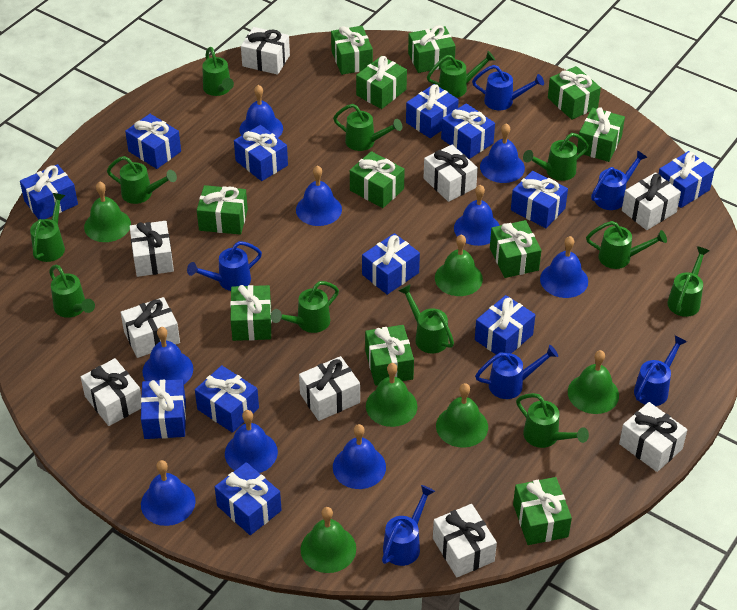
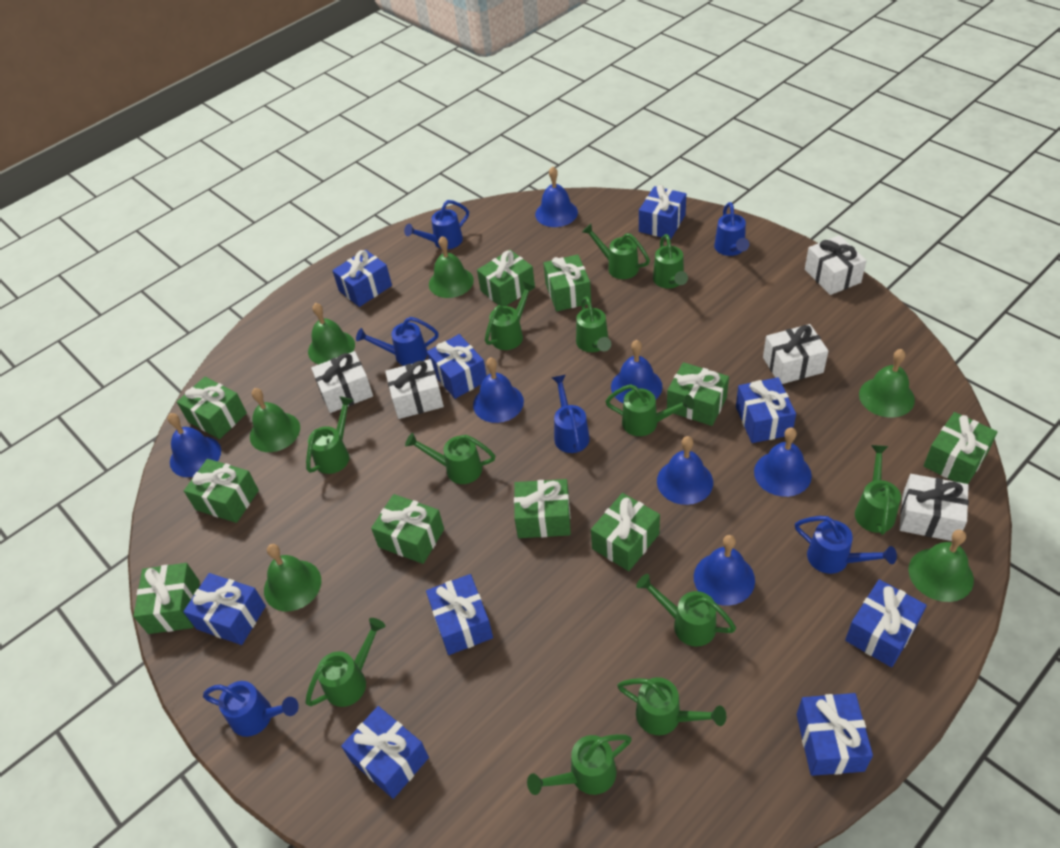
blue bell: 9 -> 7
blue gift: 12 -> 9
green gift: 11 -> 10
white gift: 9 -> 5

